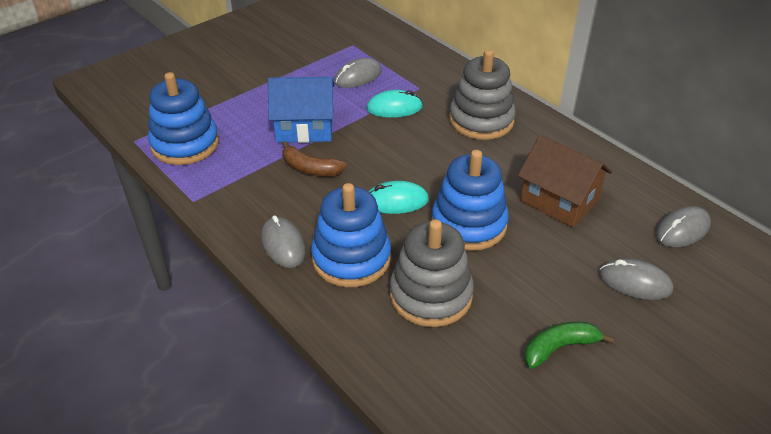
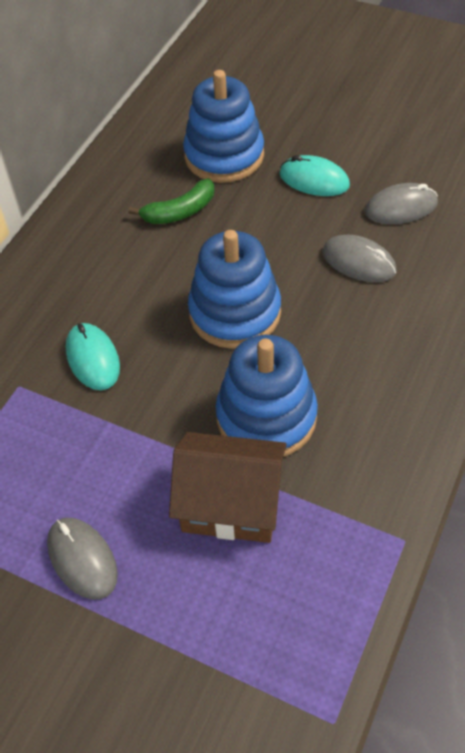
blue house: 1 -> 0
brown banana: 1 -> 0
grey mouse: 4 -> 3
grey stacking toy: 2 -> 0

